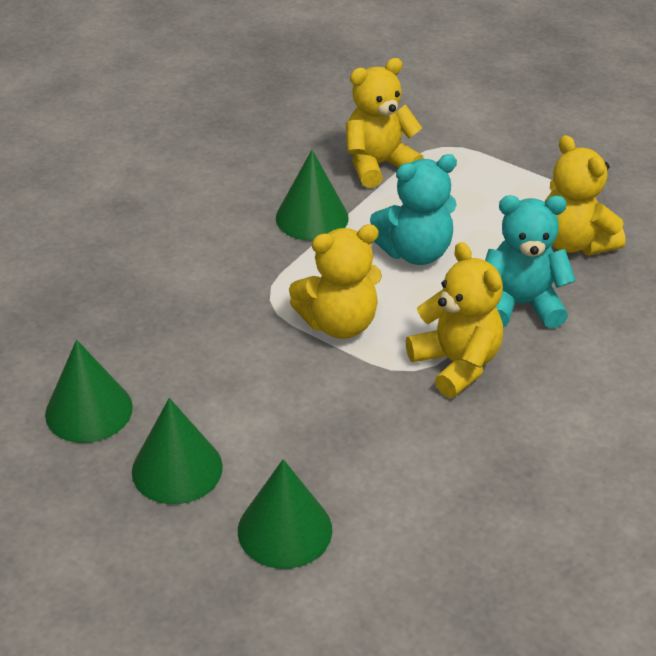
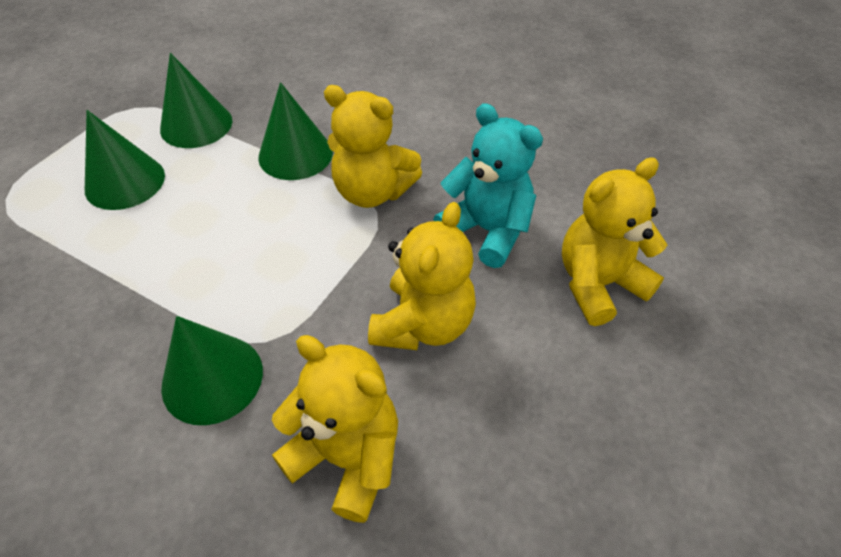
turquoise teddy bear: 2 -> 1

